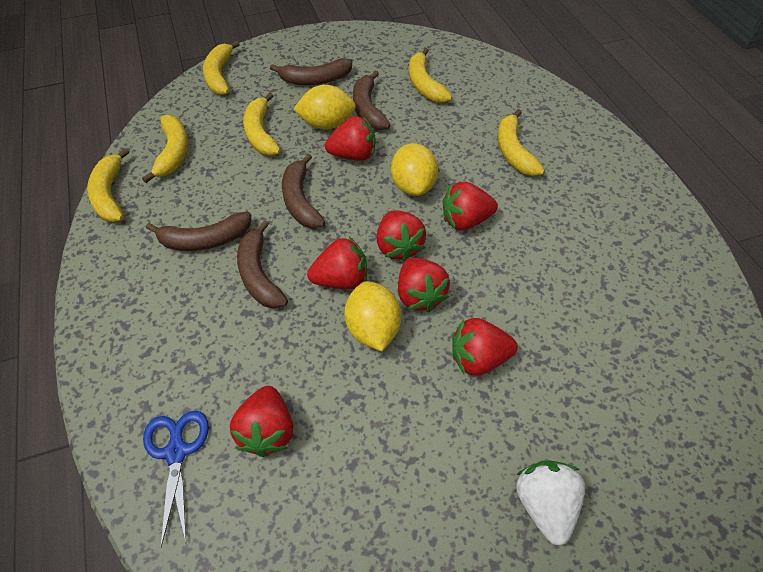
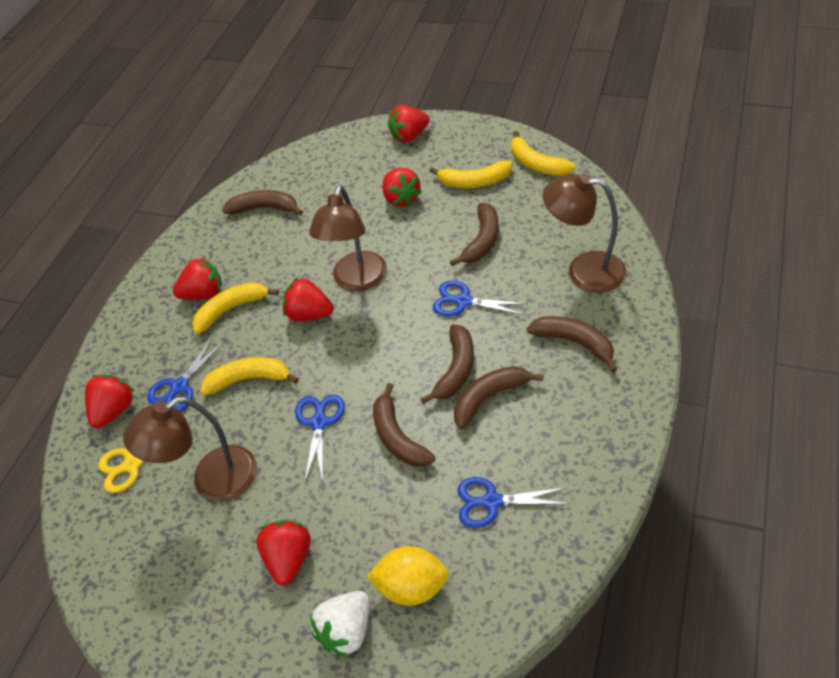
blue scissors: 1 -> 4
brown banana: 5 -> 6
brown lamp: 0 -> 3
red strawberry: 7 -> 6
yellow banana: 6 -> 4
yellow lemon: 3 -> 1
yellow scissors: 0 -> 1

